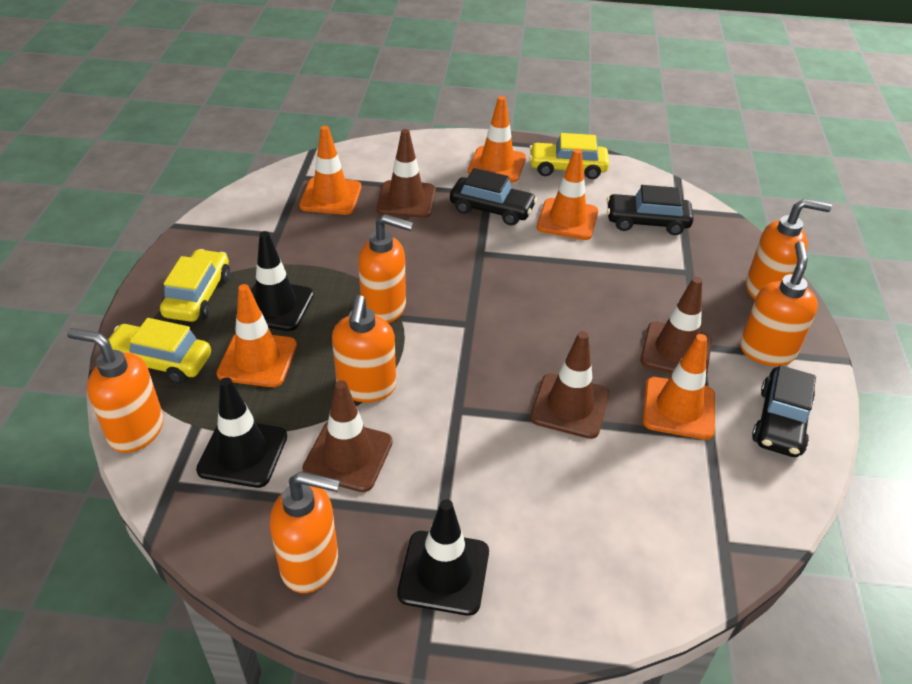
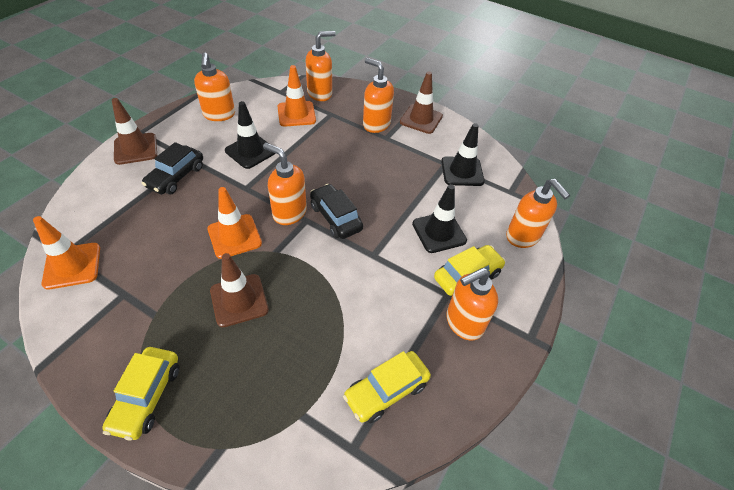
black car: 3 -> 2
brown traffic cone: 4 -> 3
orange traffic cone: 5 -> 3

